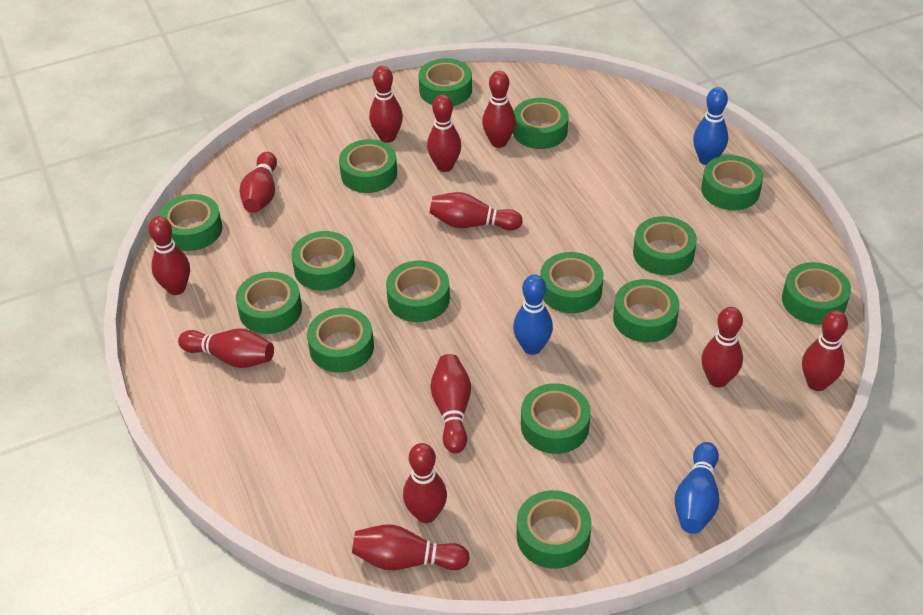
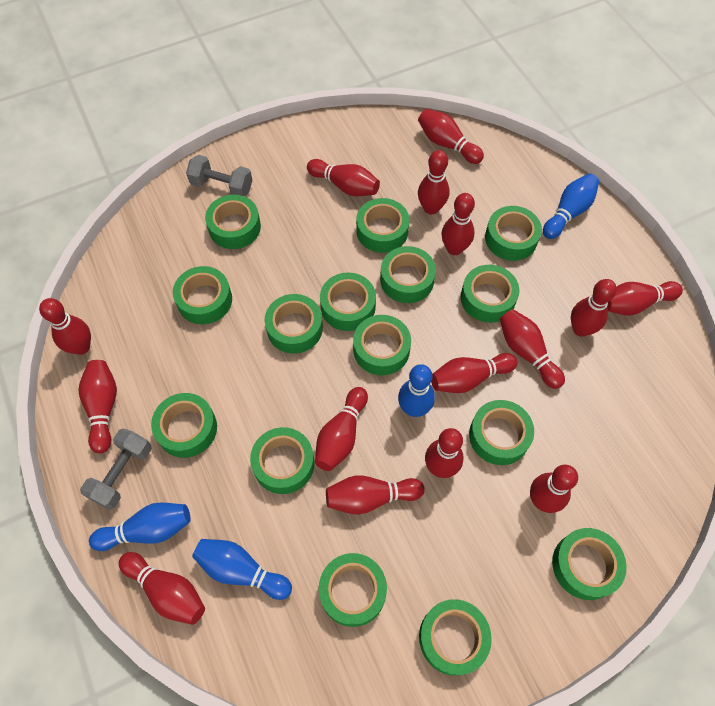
blue bowling pin: 3 -> 4
grey dumbbell: 0 -> 2
red bowling pin: 12 -> 15

